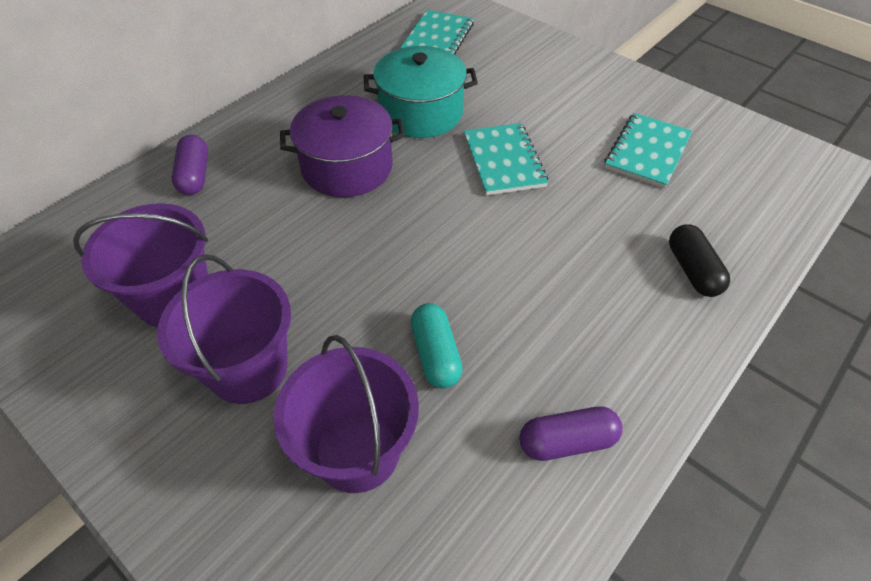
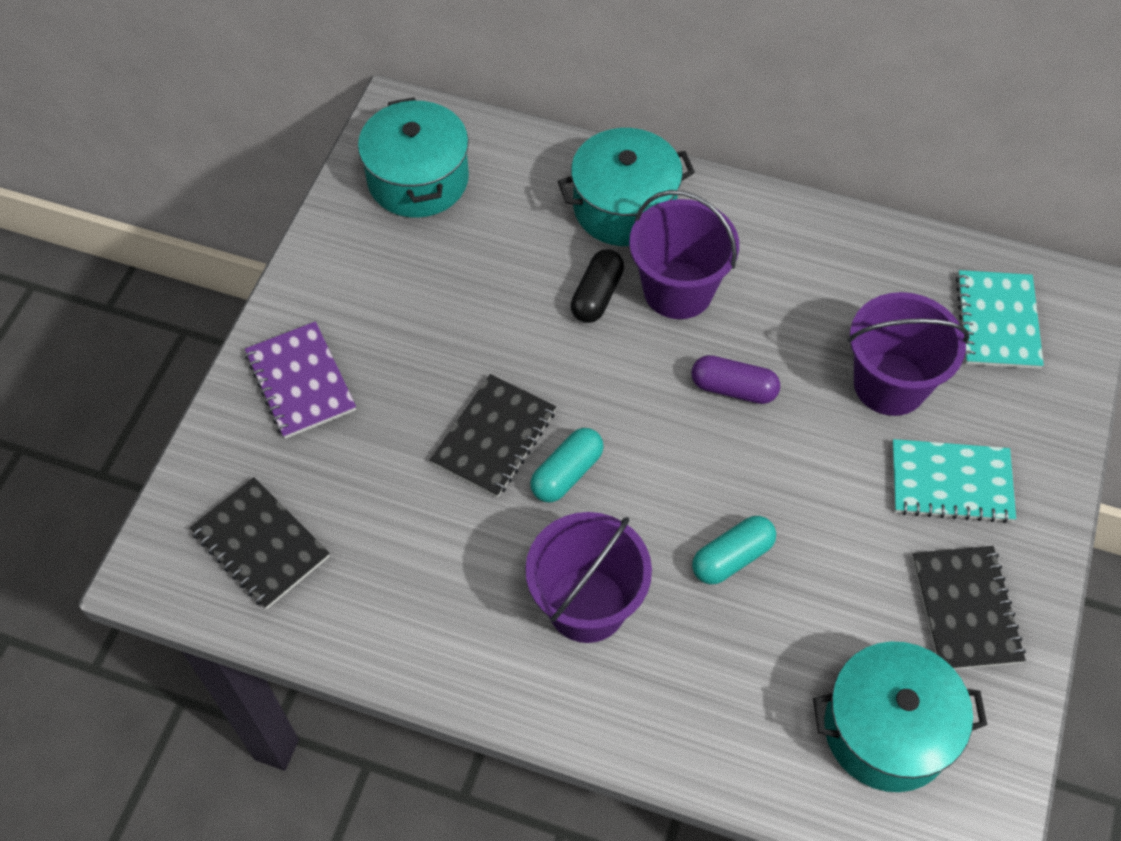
black notebook: 0 -> 3
purple capsule: 2 -> 1
purple notebook: 0 -> 1
purple pot: 1 -> 0
turquoise capsule: 1 -> 2
turquoise notebook: 3 -> 2
turquoise pot: 1 -> 3

